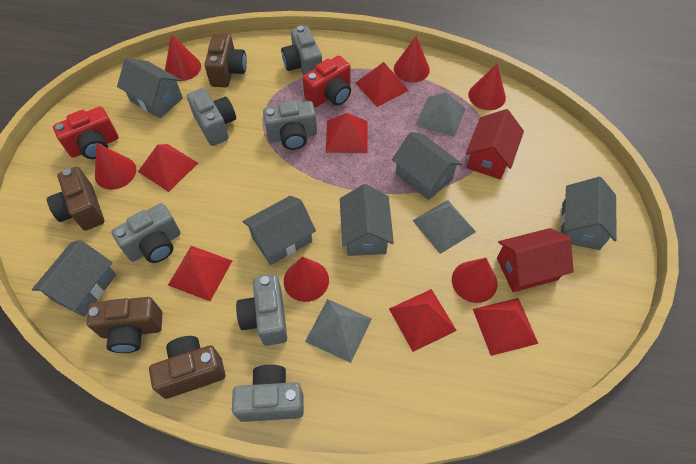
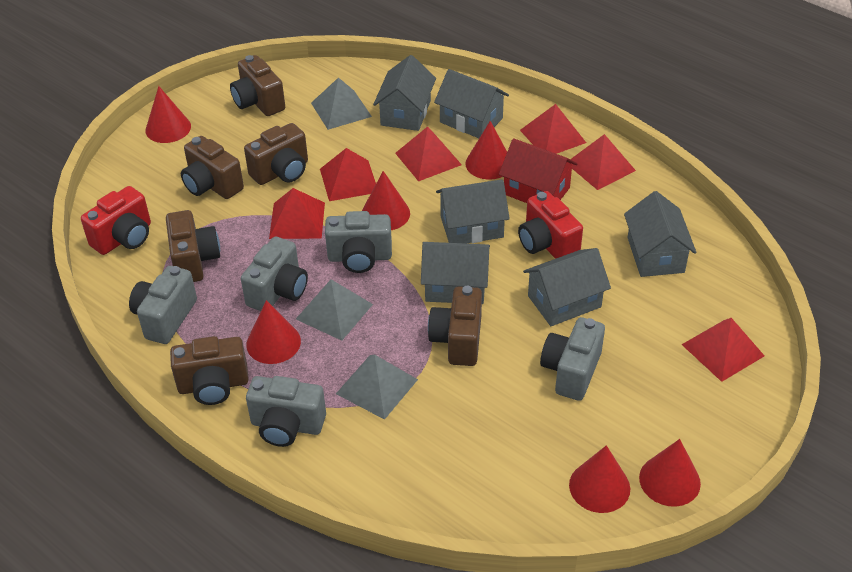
brown camera: 4 -> 6
grey camera: 6 -> 5
red house: 2 -> 1

